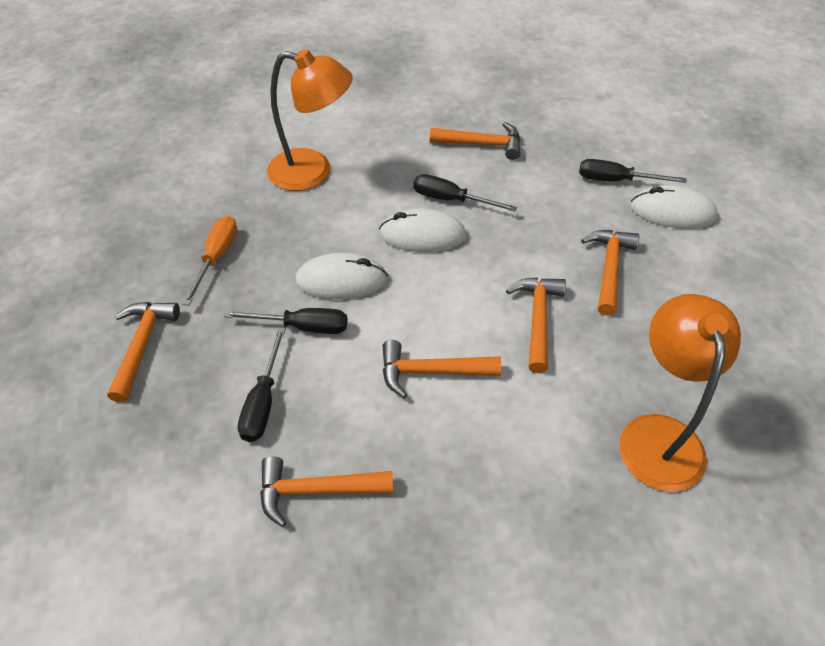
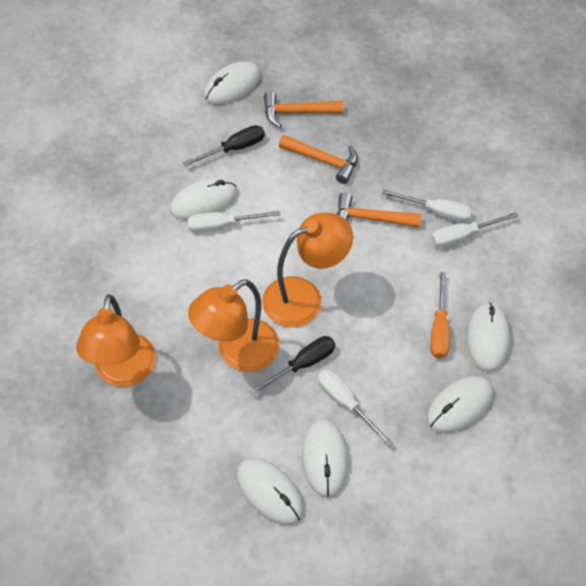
black screwdriver: 4 -> 2
orange hammer: 6 -> 3
orange lamp: 2 -> 3
white mouse: 3 -> 6
white screwdriver: 0 -> 4

